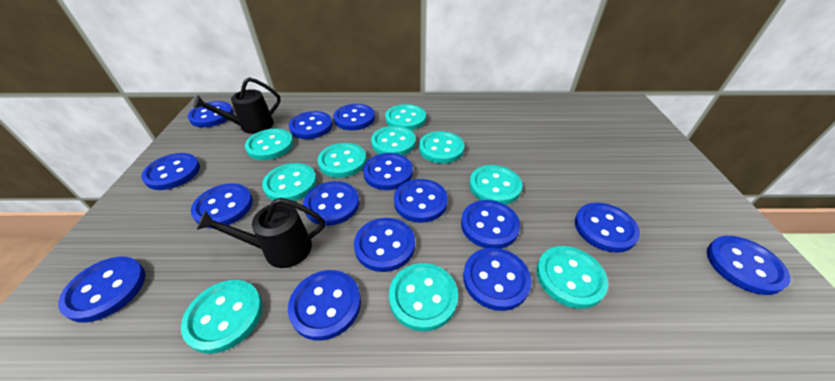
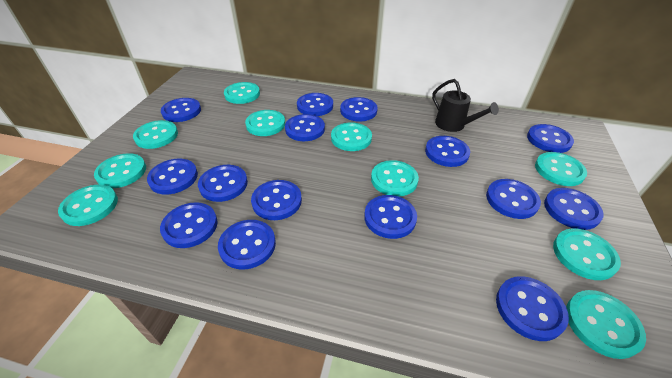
black watering can: 2 -> 1

